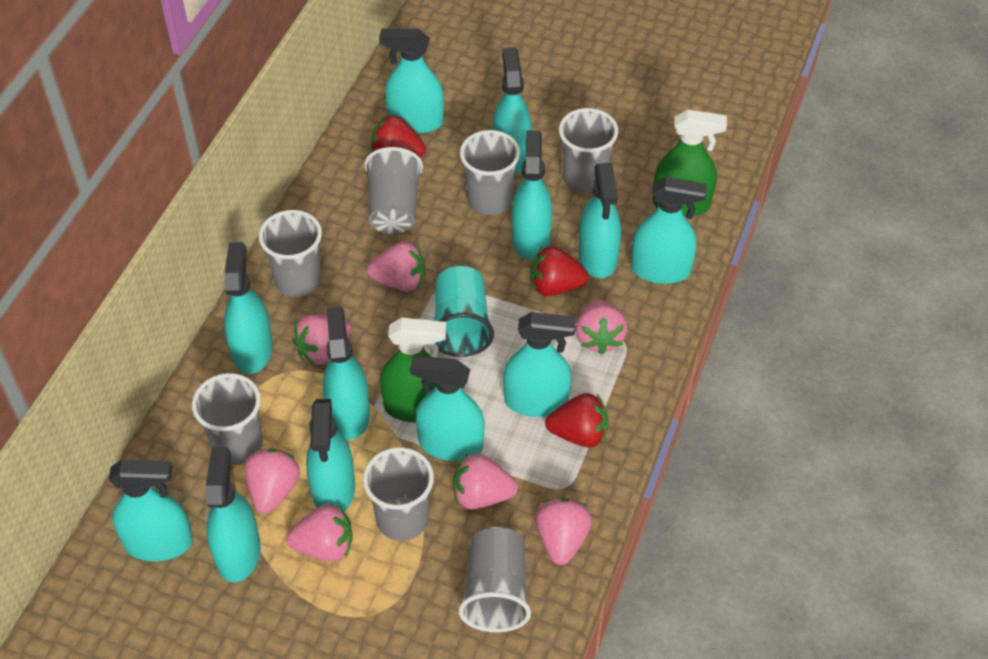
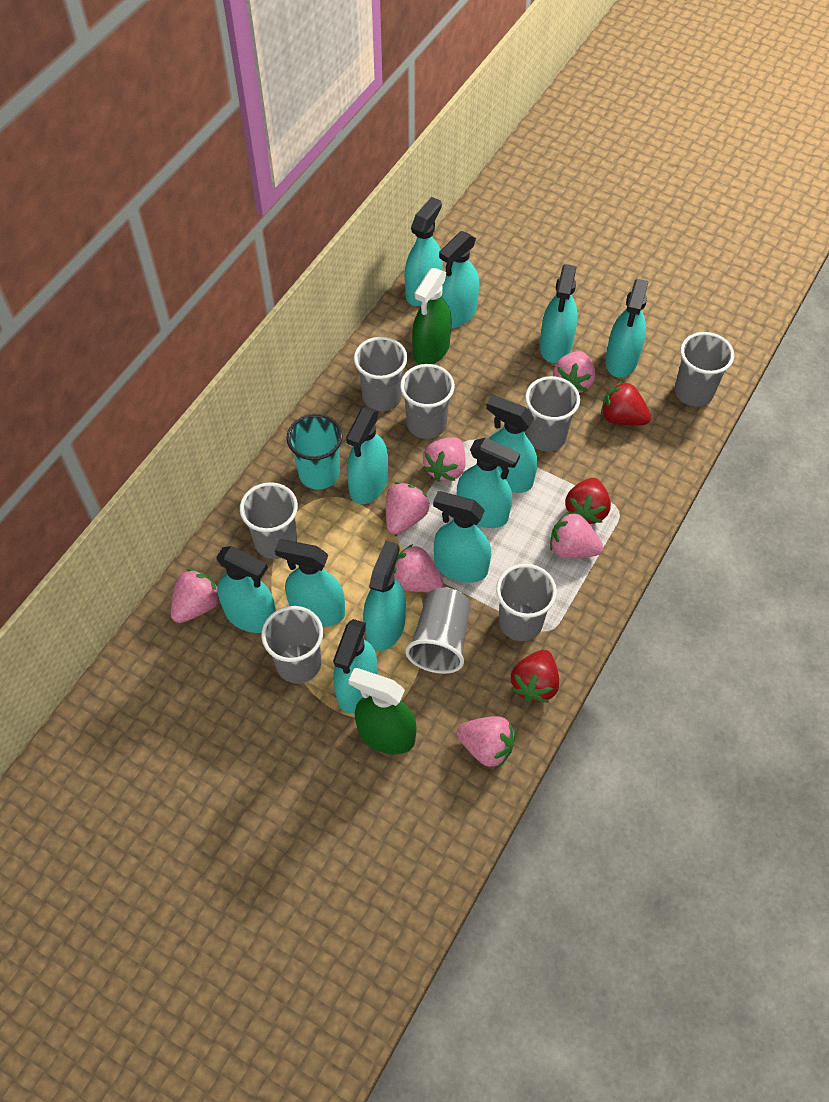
grey cup: 7 -> 8

